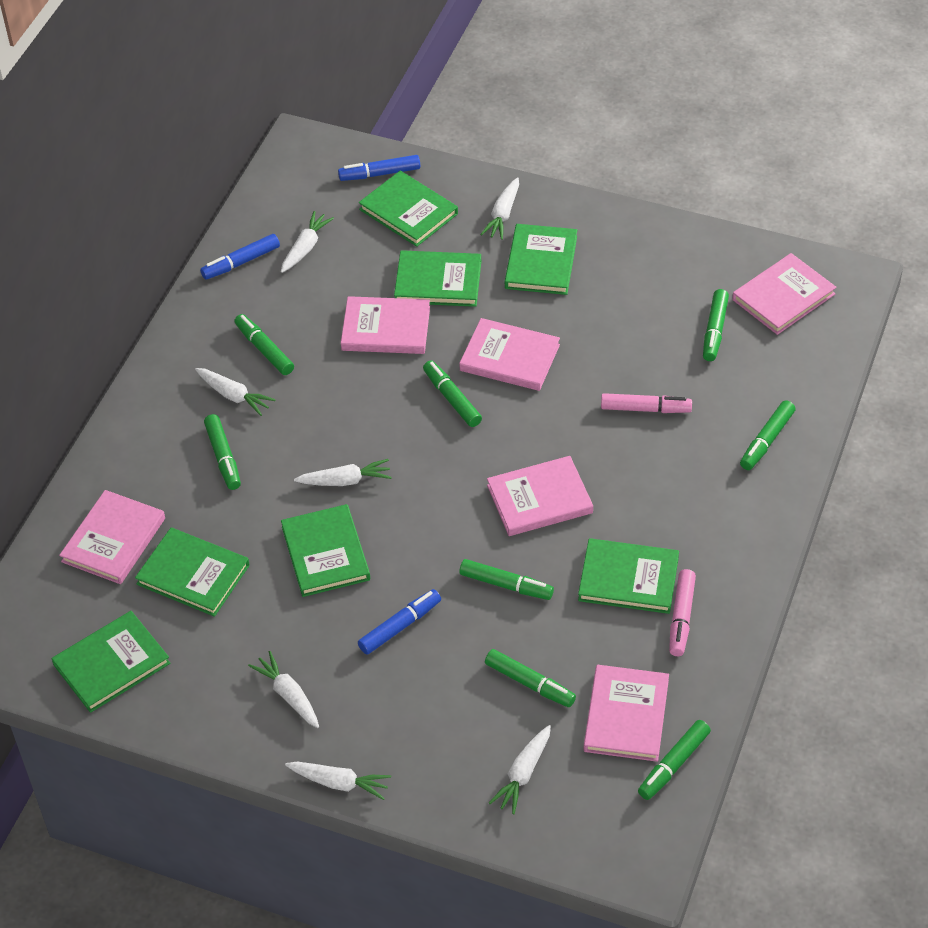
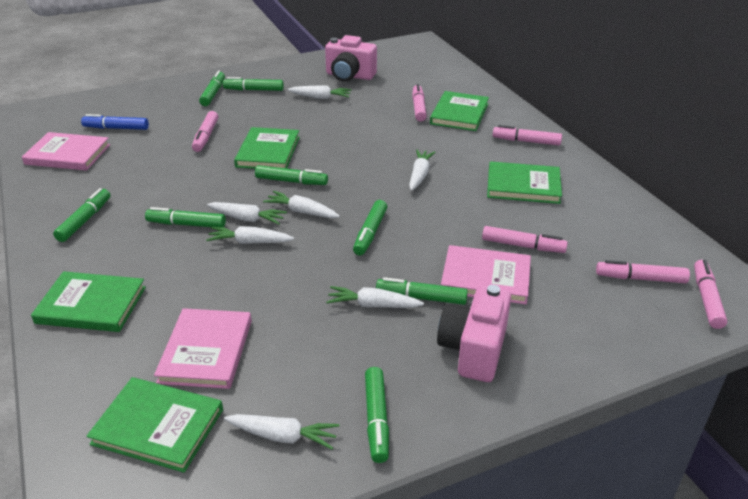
blue marker: 3 -> 1
green book: 7 -> 5
pink book: 6 -> 3
pink camera: 0 -> 2
pink marker: 2 -> 6

